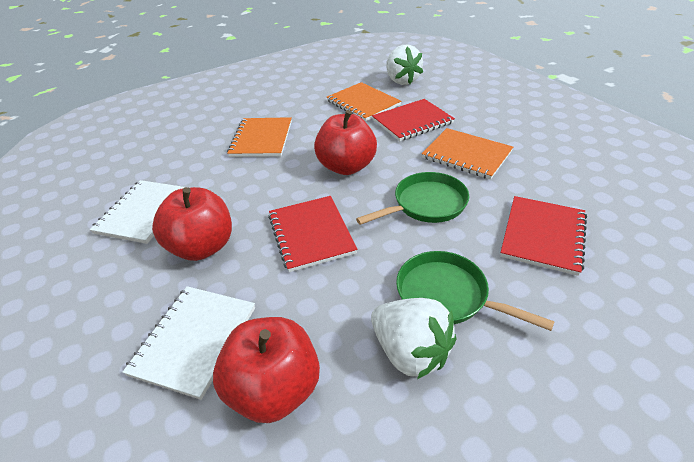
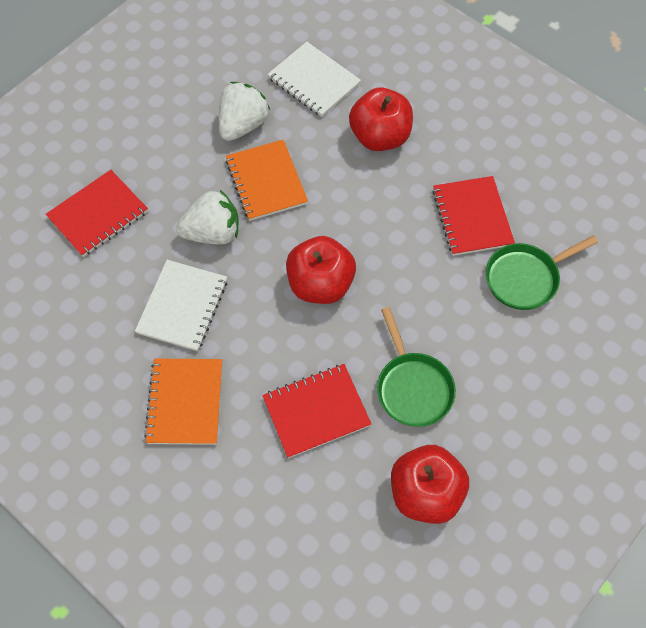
orange notebook: 3 -> 2

